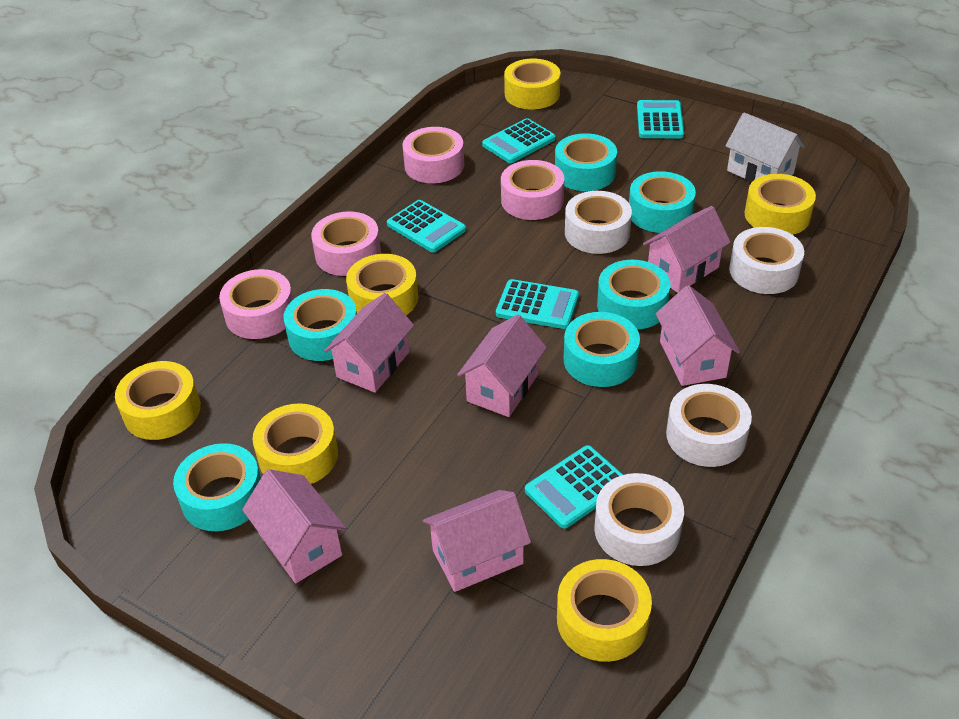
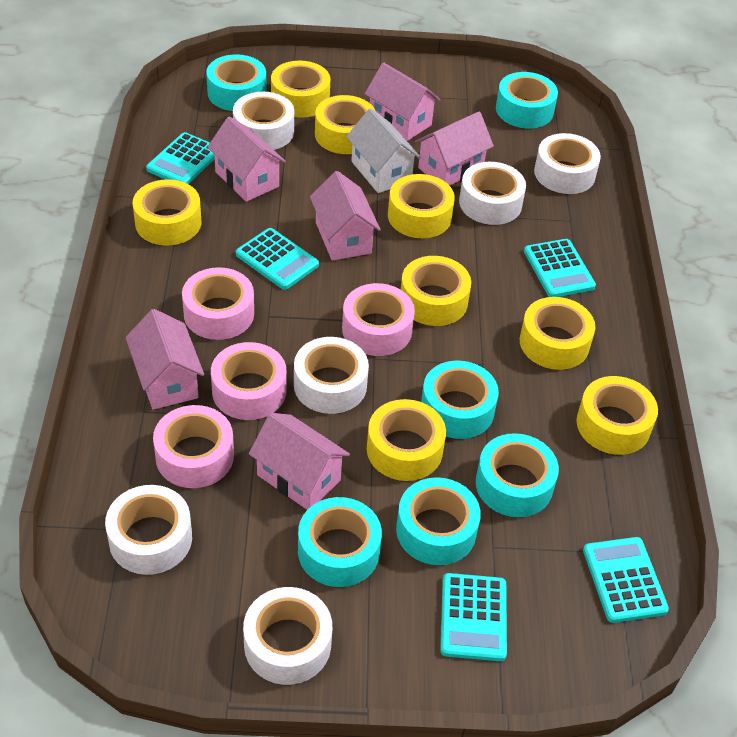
white tape: 4 -> 6
yellow tape: 6 -> 8

